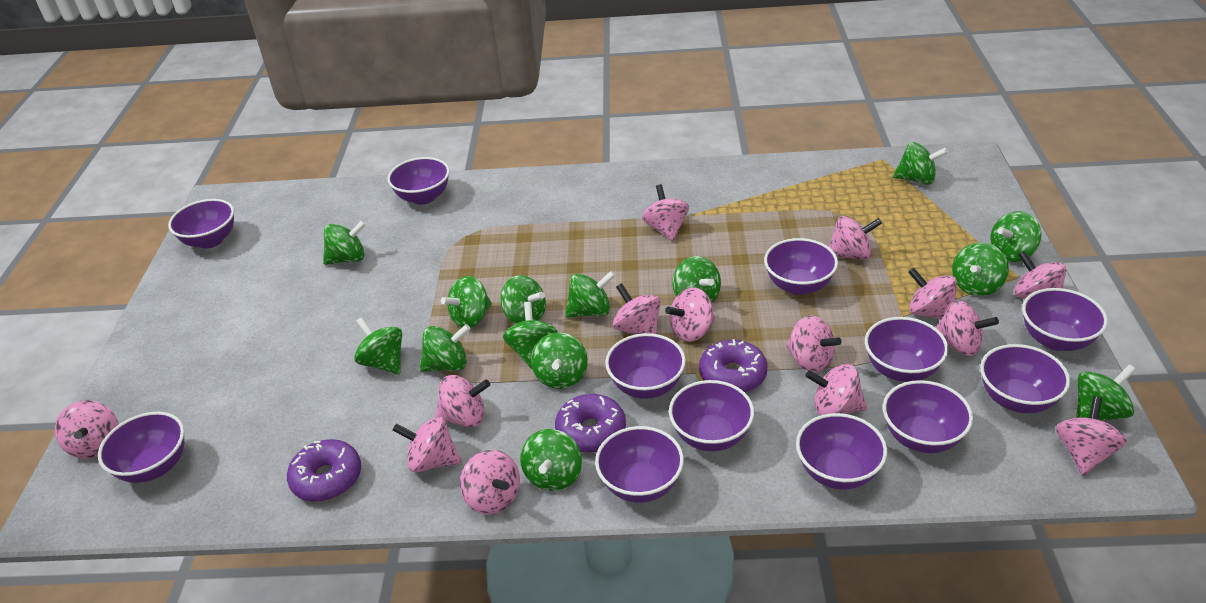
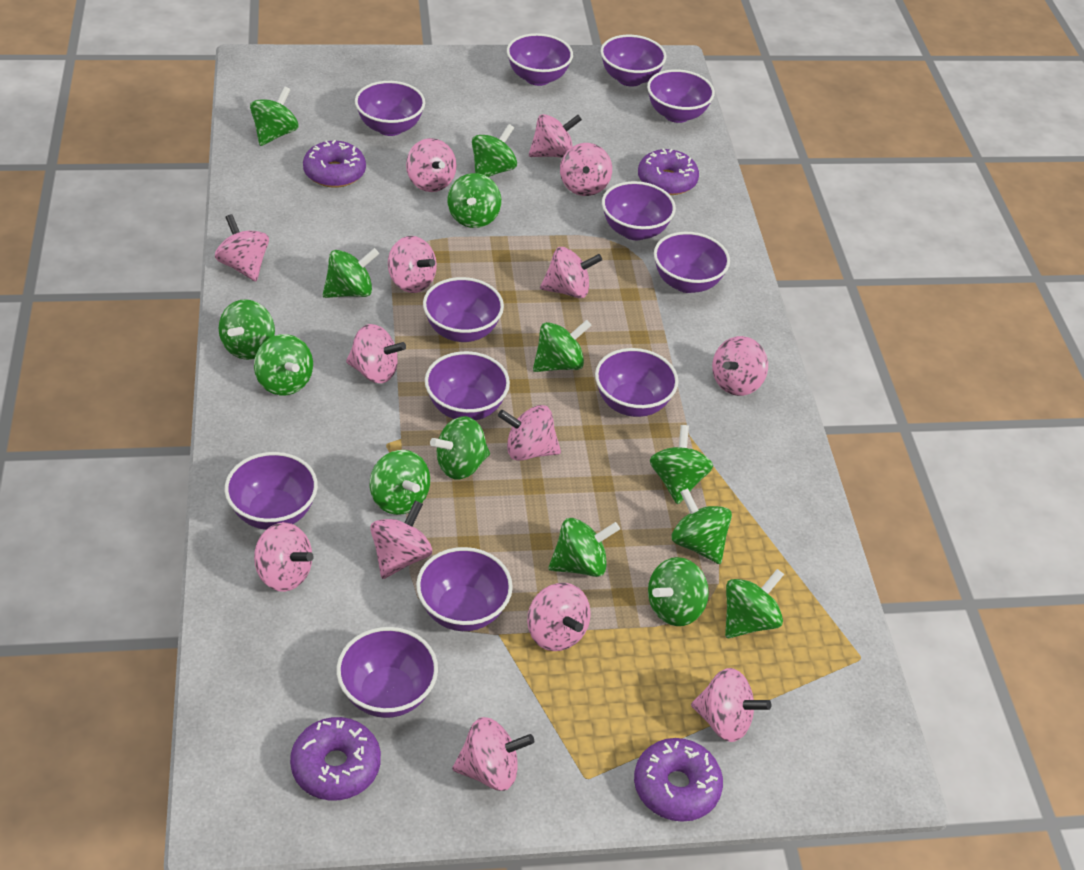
purple donut: 3 -> 4

